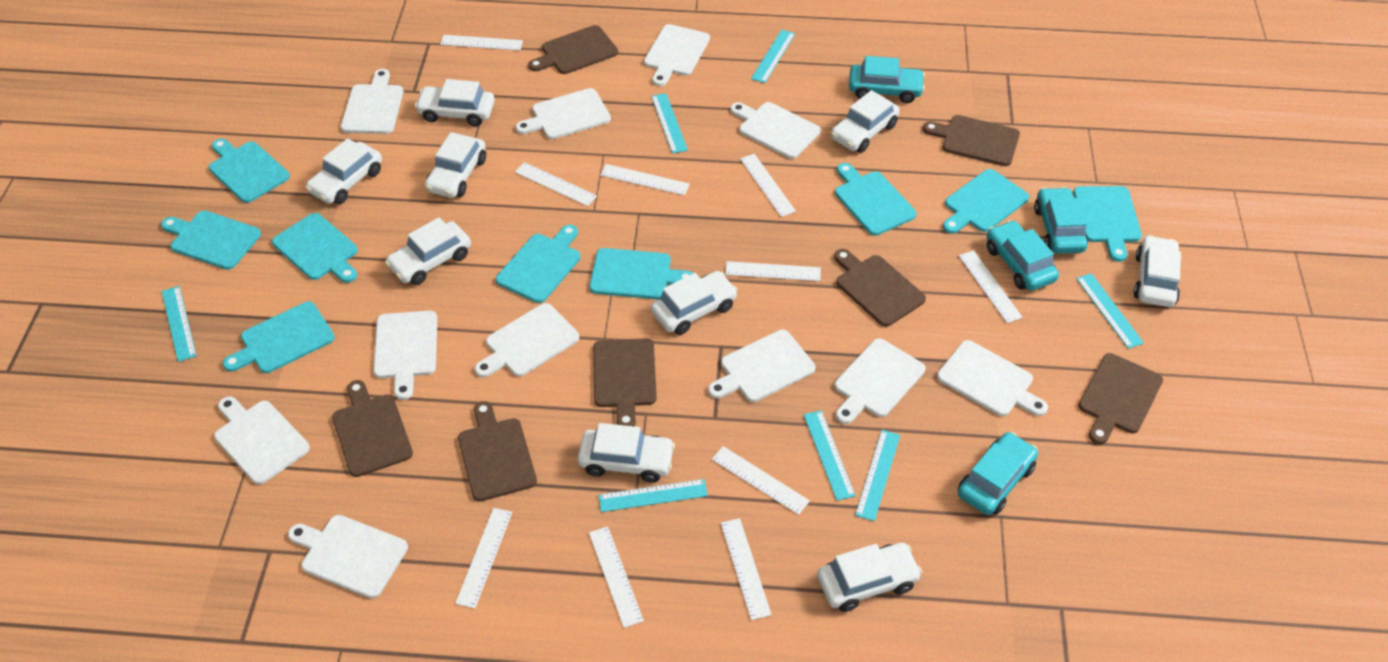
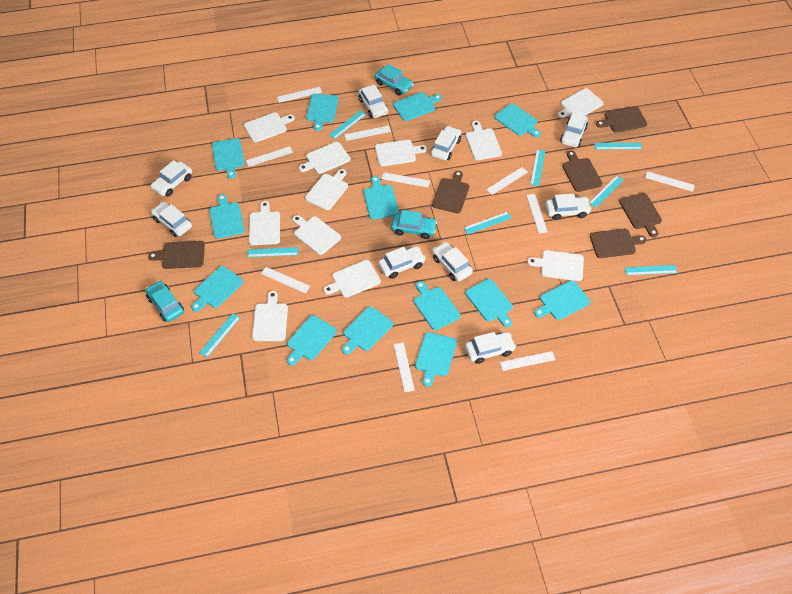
brown cutting board: 7 -> 6
turquoise car: 4 -> 3
turquoise cutting board: 9 -> 13
turquoise ruler: 7 -> 8

